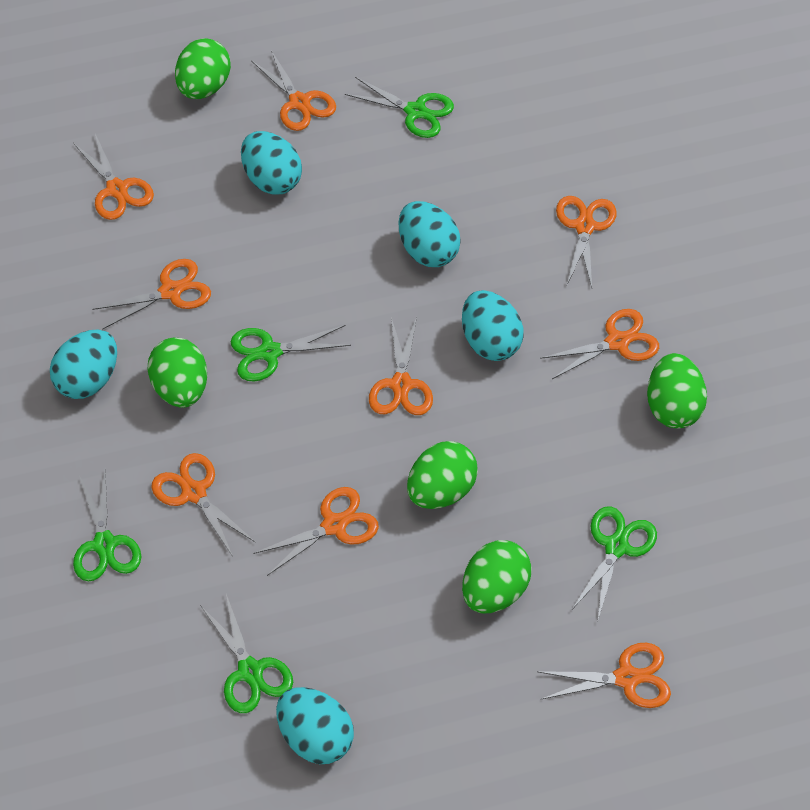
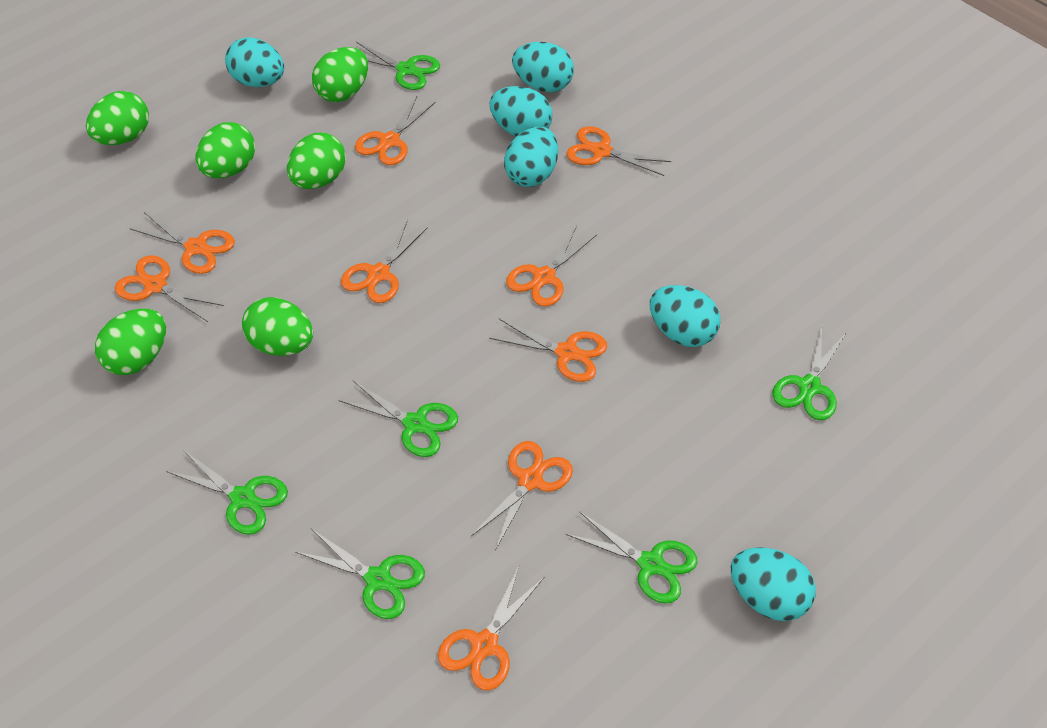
green egg: 5 -> 6
green scissors: 5 -> 6
turquoise egg: 5 -> 6

